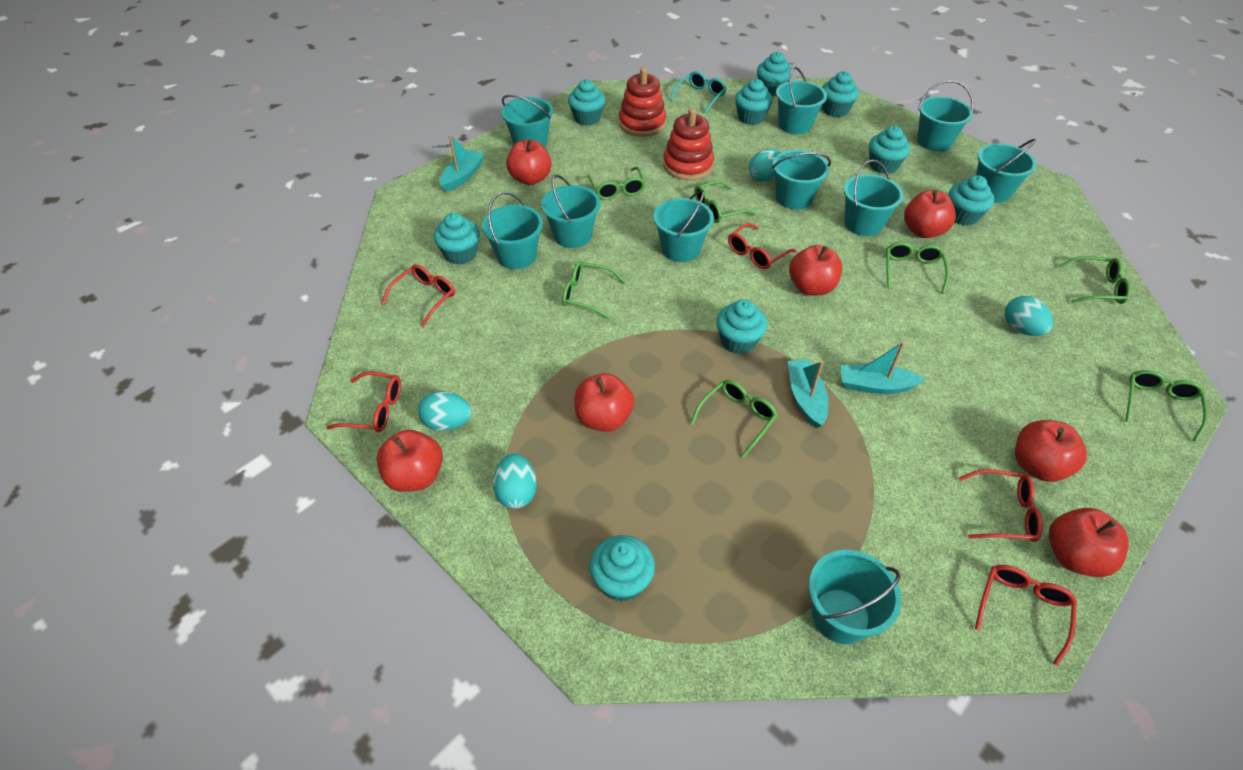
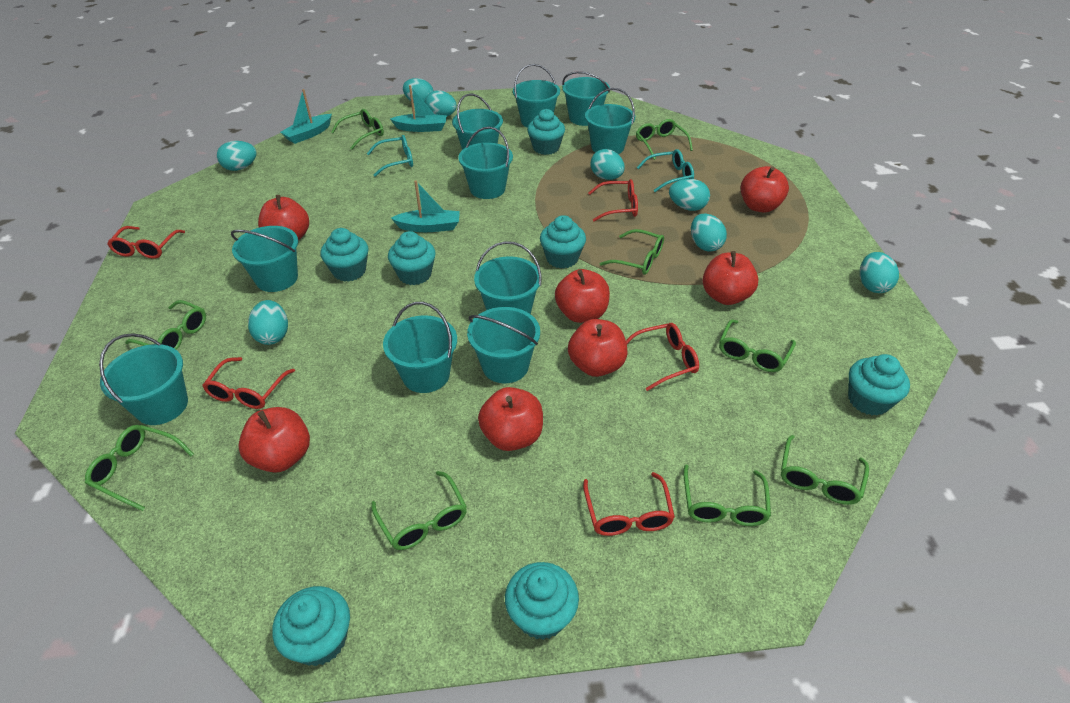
green glasses: 7 -> 9
red stacking toy: 2 -> 0
turquoise cupcake: 9 -> 7
turquoise egg: 4 -> 8
turquoise glasses: 1 -> 2

